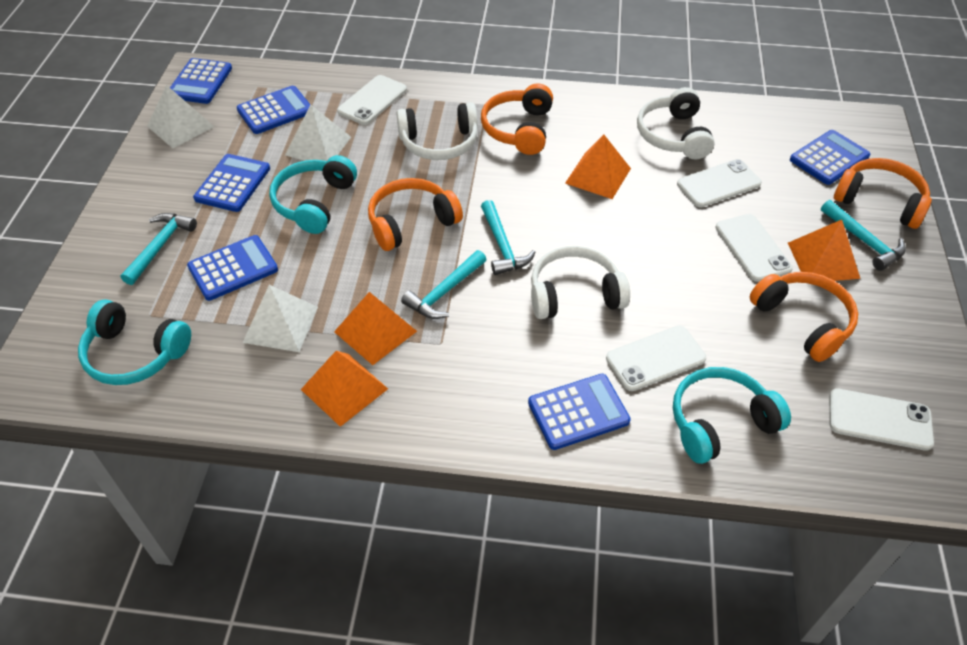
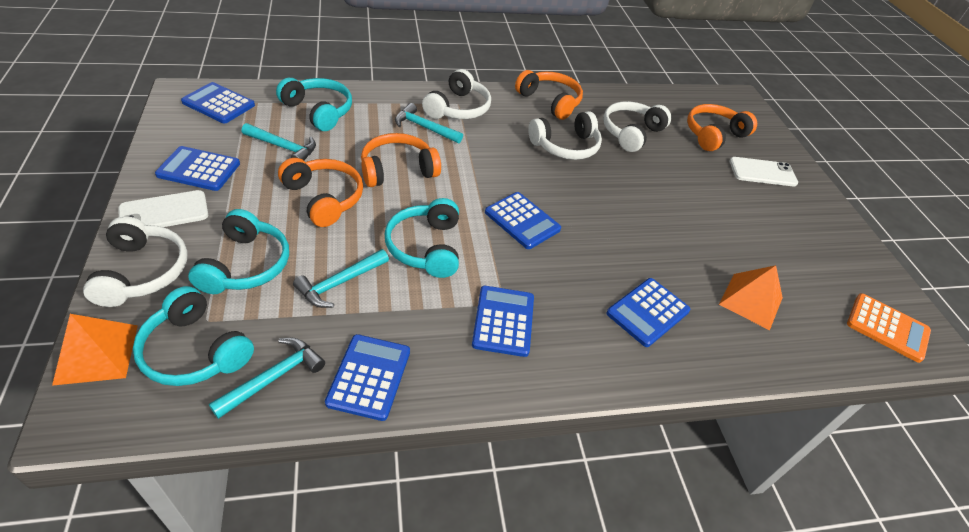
orange calculator: 0 -> 1
orange pyramid: 4 -> 2
turquoise headphones: 3 -> 4
white headphones: 3 -> 4
white phone: 5 -> 2
white pyramid: 3 -> 0

